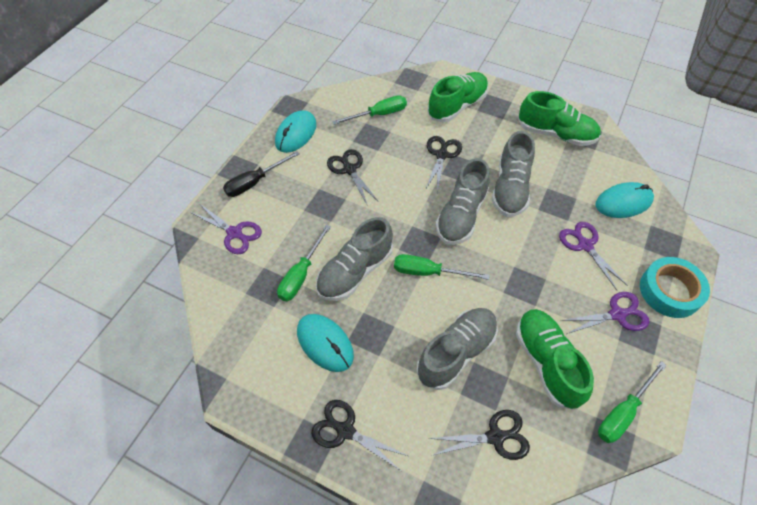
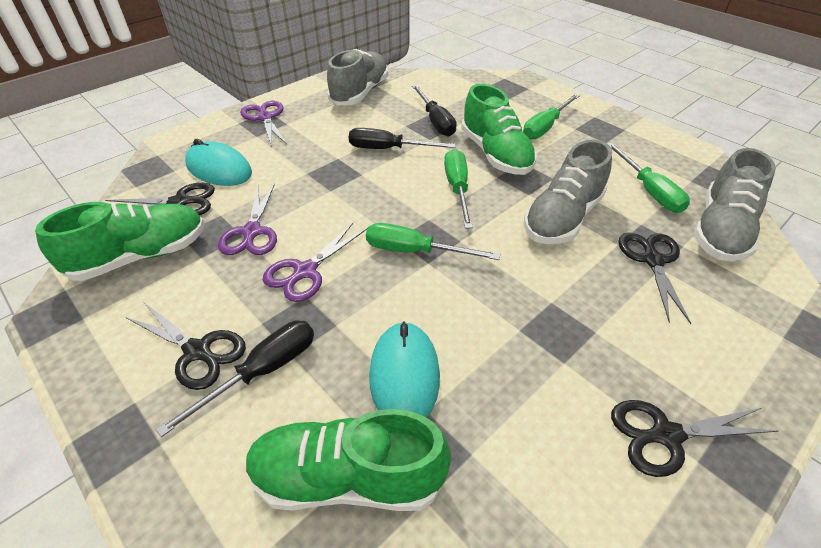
black screwdriver: 1 -> 3
grey shoe: 4 -> 3
turquoise mouse: 3 -> 2
turquoise tape: 1 -> 0

